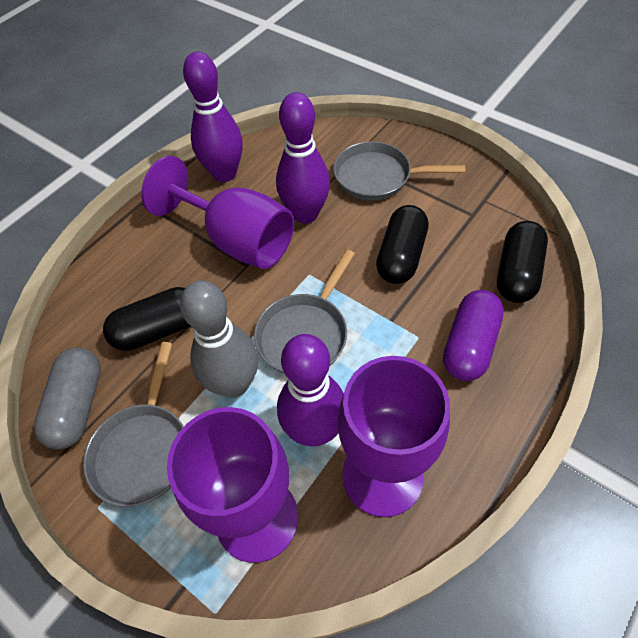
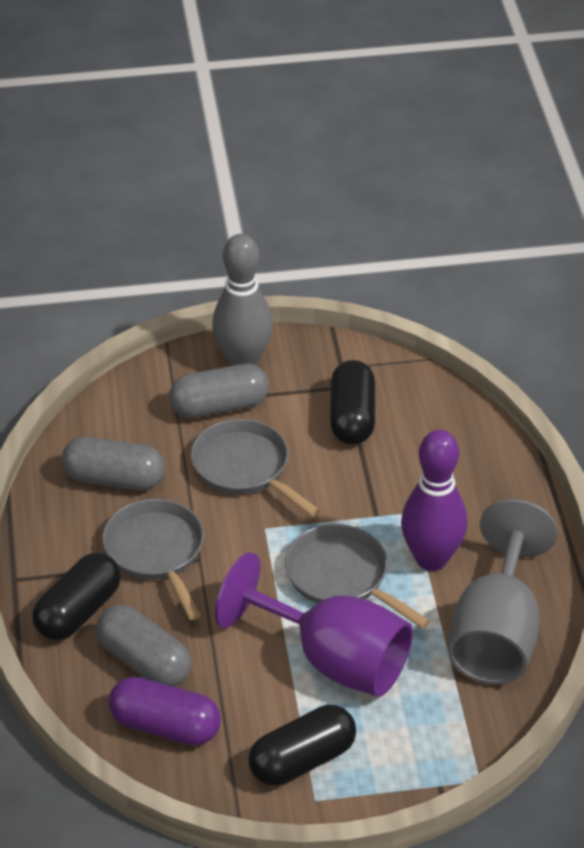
grey capsule: 1 -> 3
grey goblet: 0 -> 1
purple bowling pin: 3 -> 1
purple goblet: 3 -> 1

